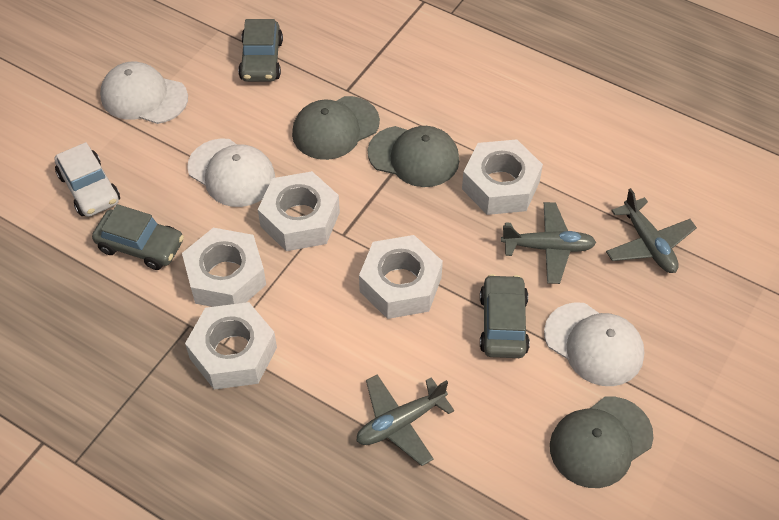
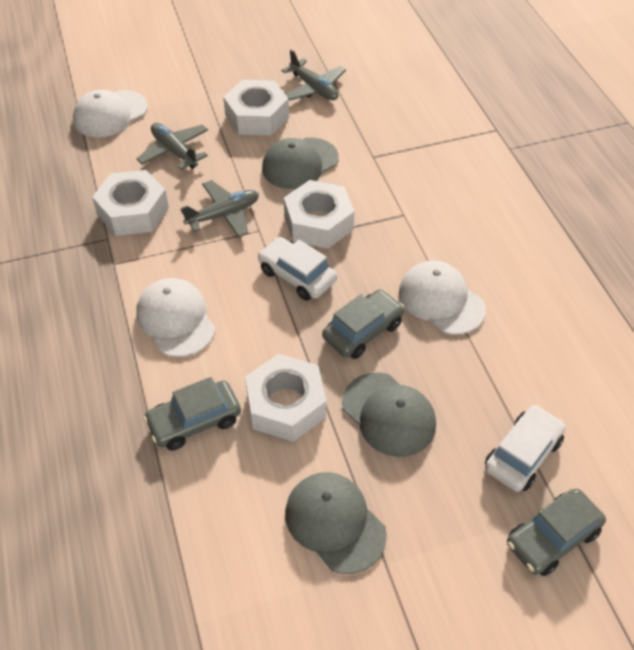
white car: 1 -> 2
white nut: 5 -> 4

